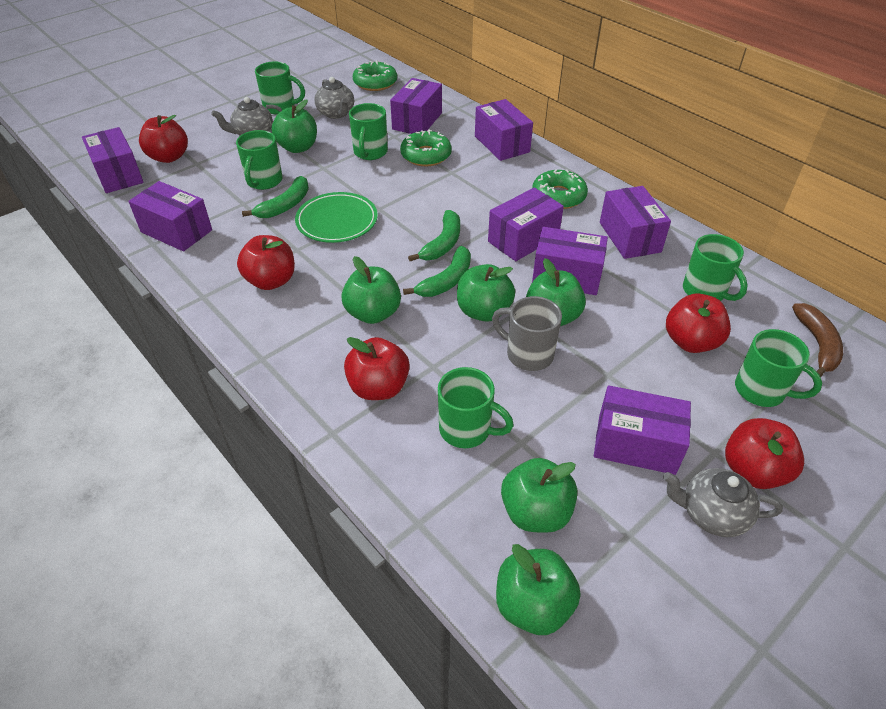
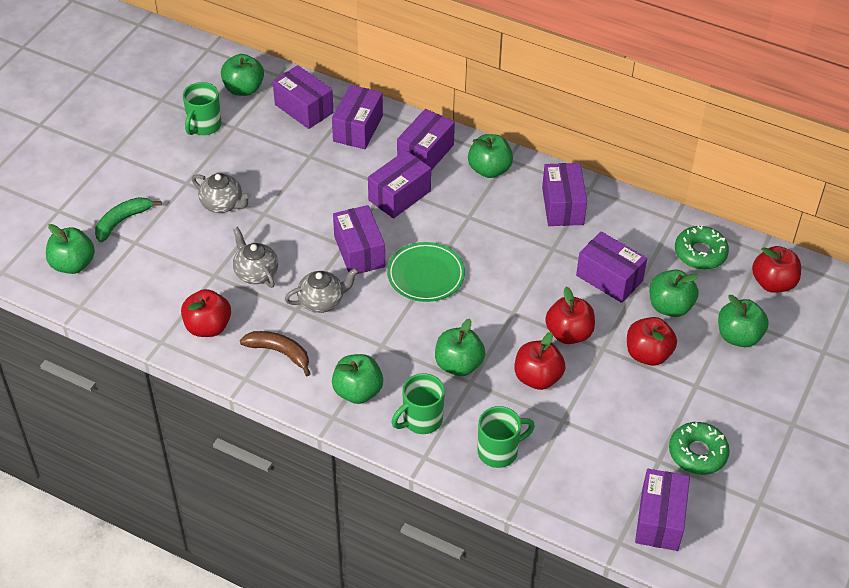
green apple: 6 -> 7
green banana: 3 -> 1
green donut: 3 -> 2
green mug: 6 -> 3
grey mug: 1 -> 0

